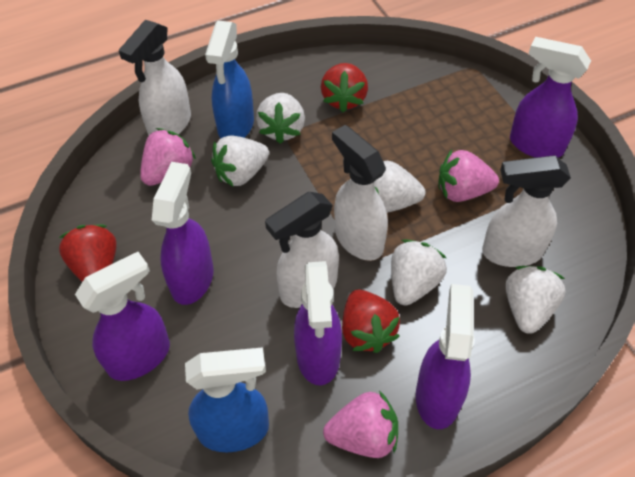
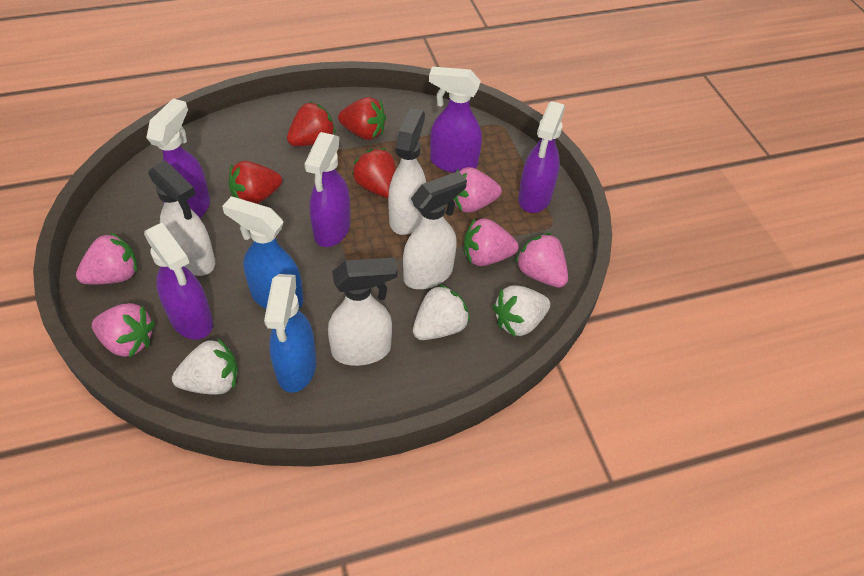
pink strawberry: 3 -> 5
red strawberry: 3 -> 4
white strawberry: 5 -> 3

